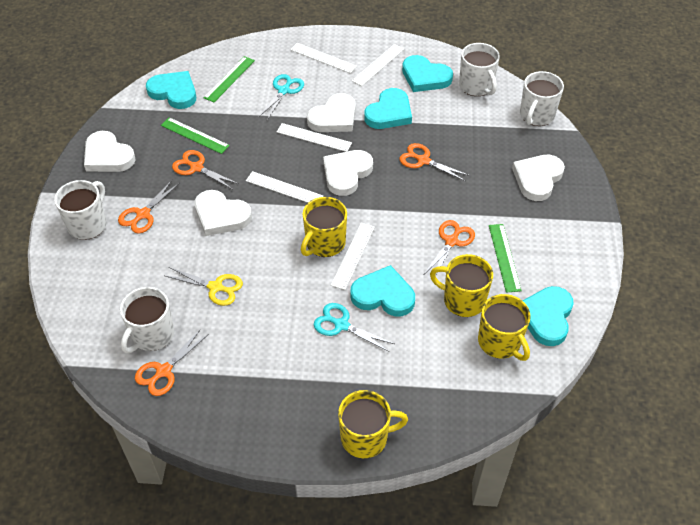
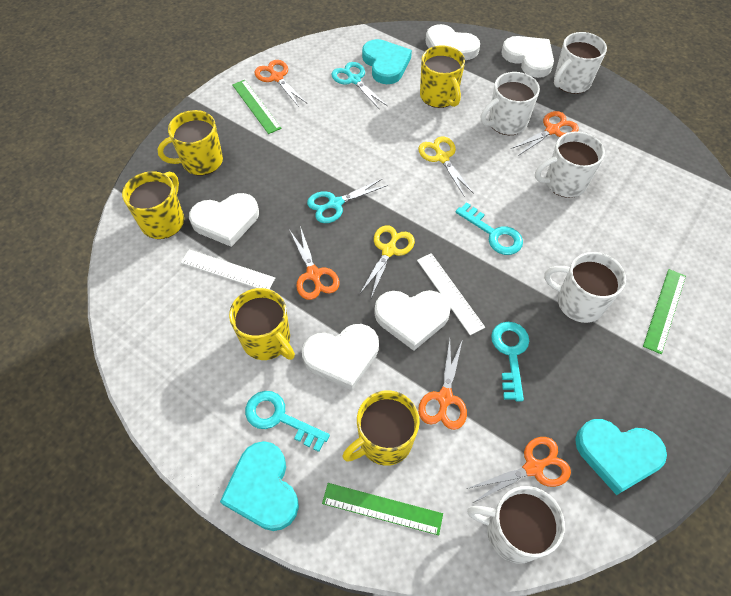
turquoise heart: 5 -> 3
turquoise key: 0 -> 3
white mug: 4 -> 5
white ruler: 5 -> 2
yellow mug: 4 -> 5
yellow scissors: 1 -> 2

